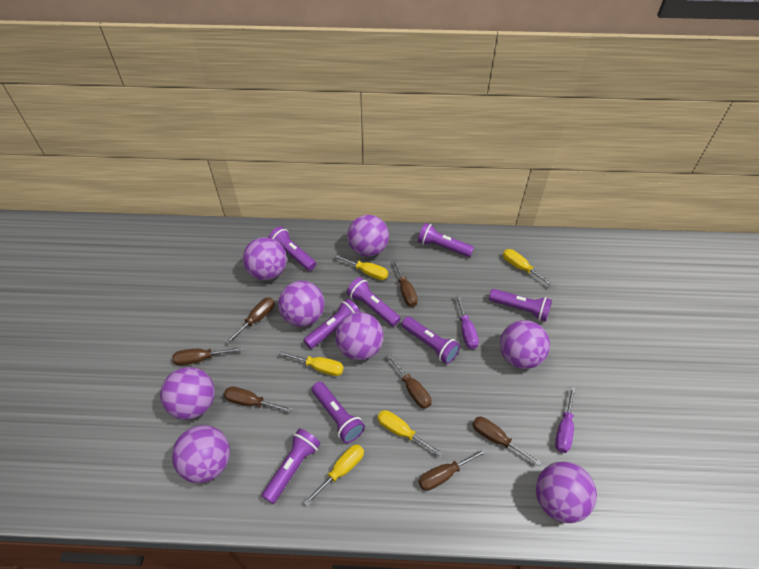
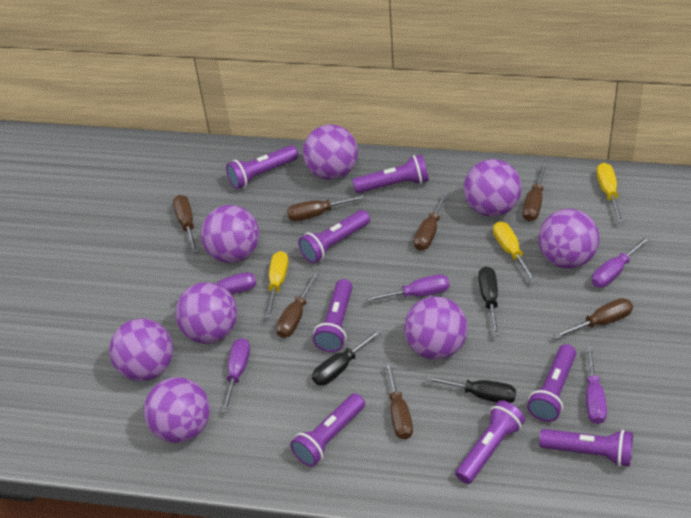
black screwdriver: 0 -> 3
purple screwdriver: 2 -> 5
yellow screwdriver: 5 -> 3

